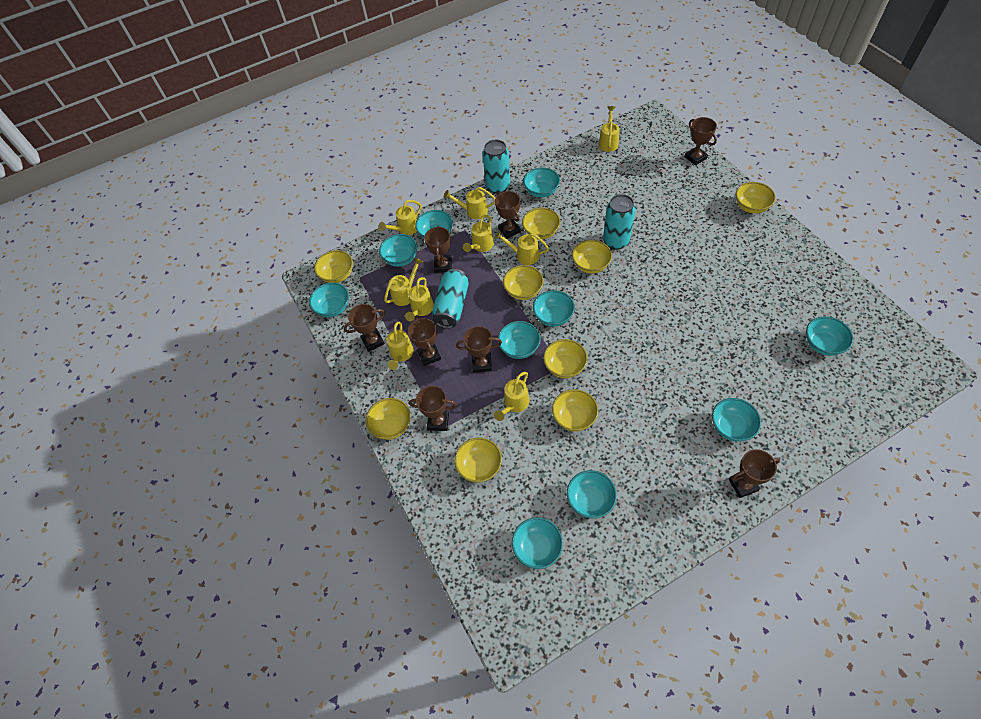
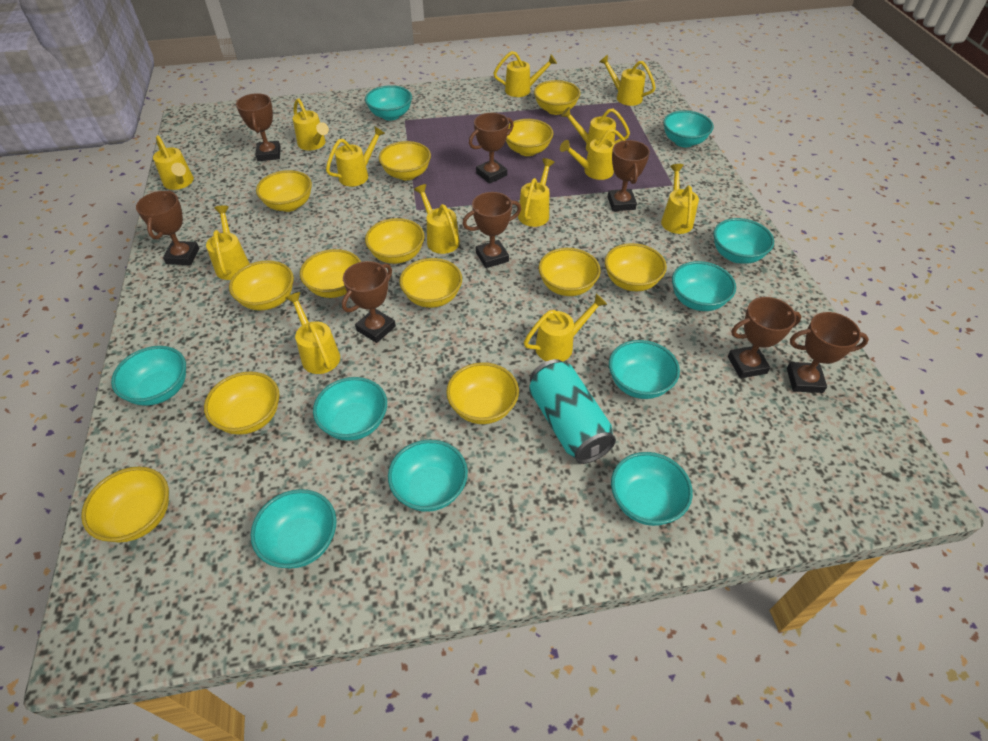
turquoise can: 3 -> 1
yellow bowl: 9 -> 13
yellow watering can: 9 -> 13

